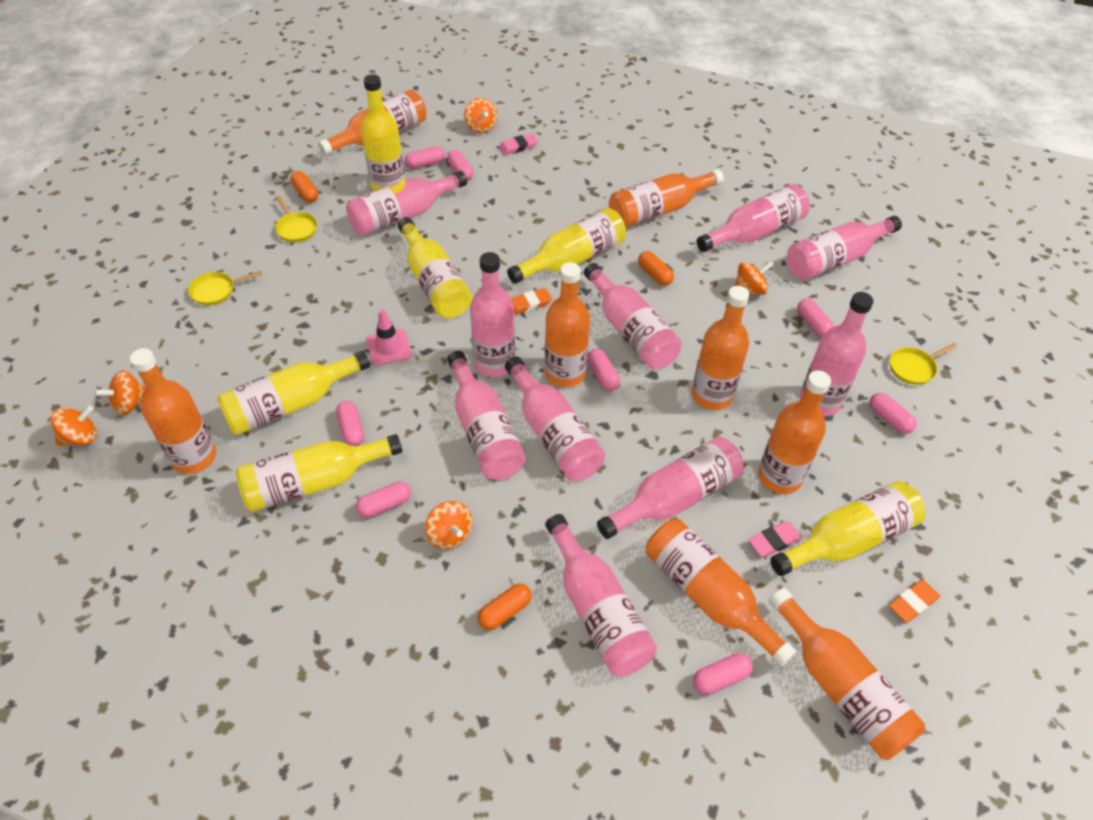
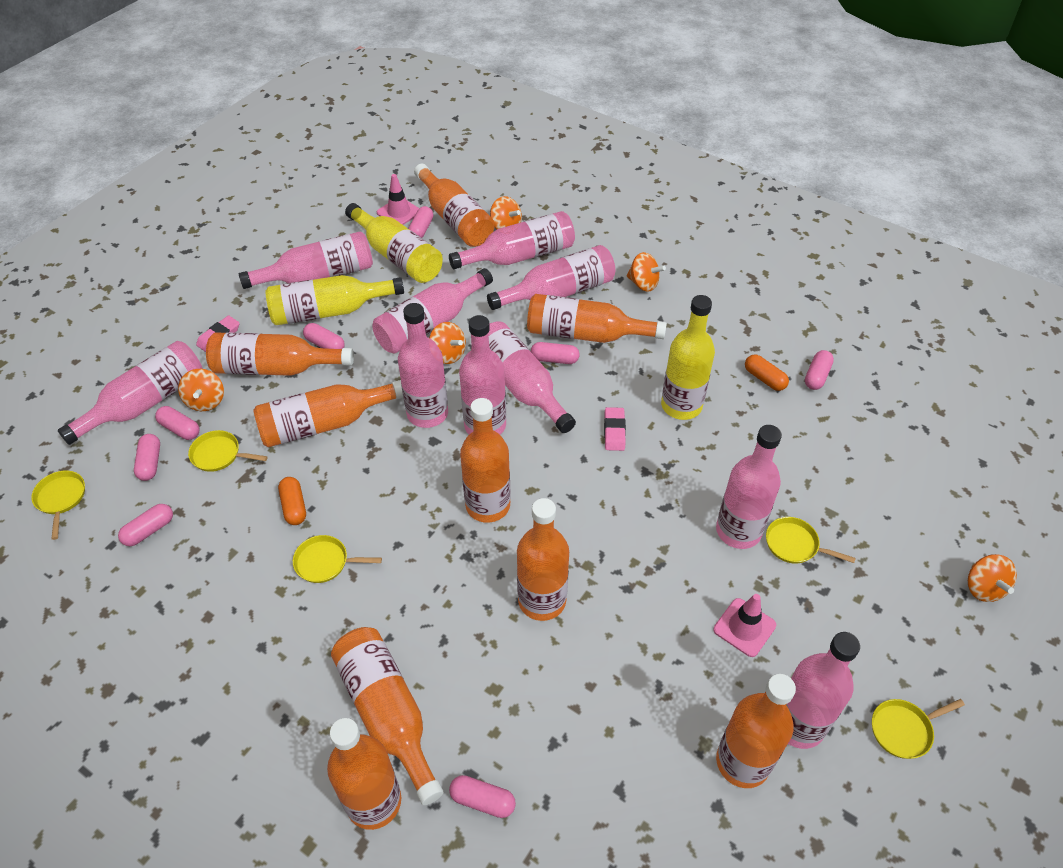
orange bottle: 8 -> 9
orange capsule: 3 -> 2
orange eraser: 2 -> 0
pink traffic cone: 1 -> 2
yellow bottle: 6 -> 3
yellow pan: 3 -> 5

